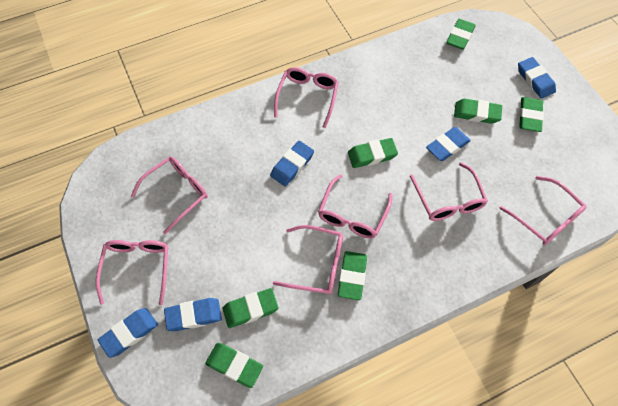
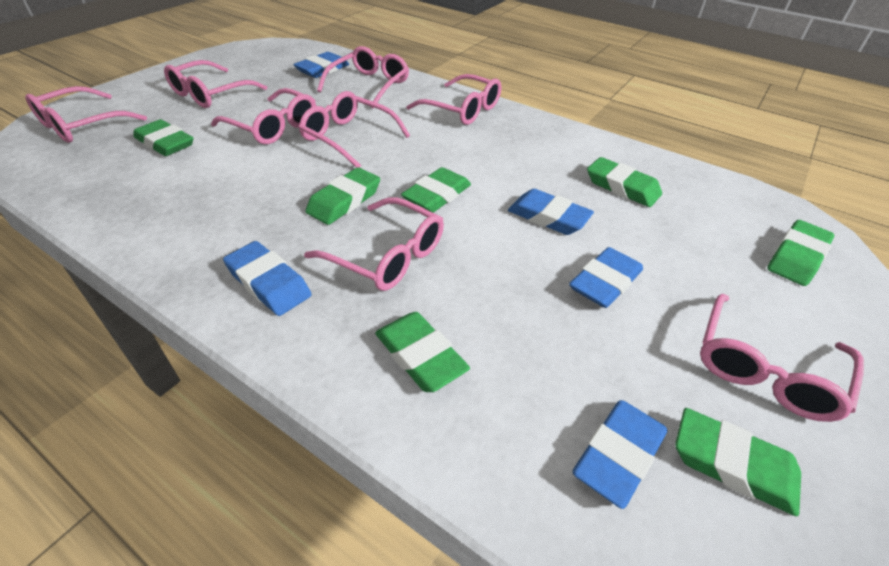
pink glasses: 7 -> 8

